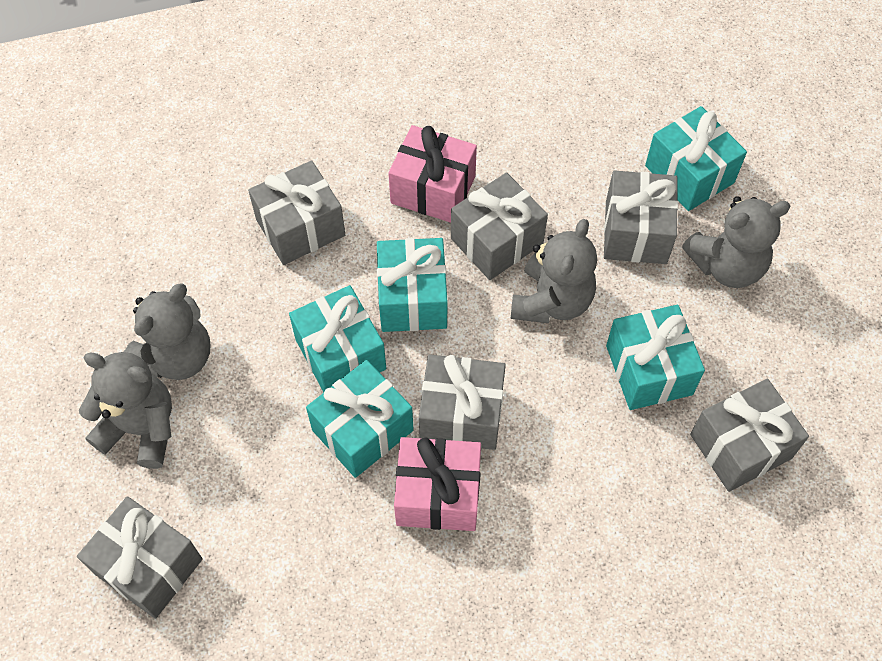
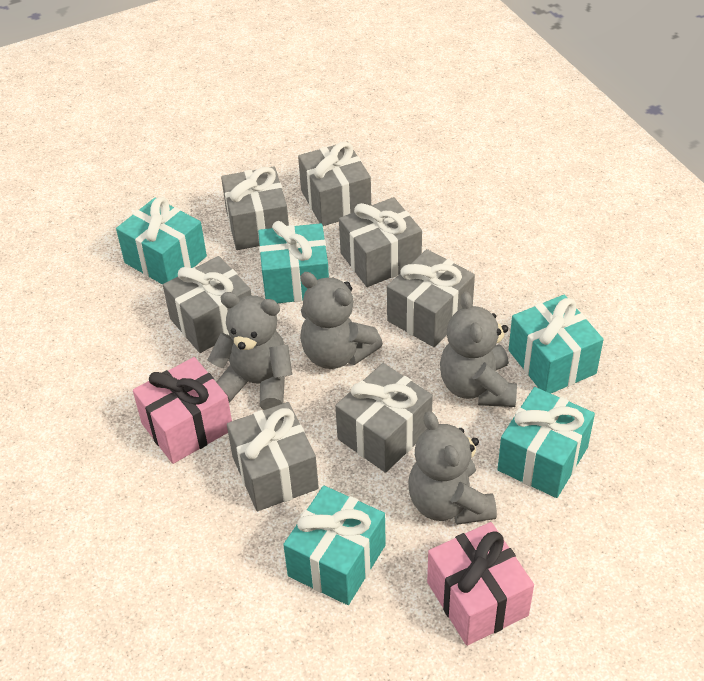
grey gift: 6 -> 7

